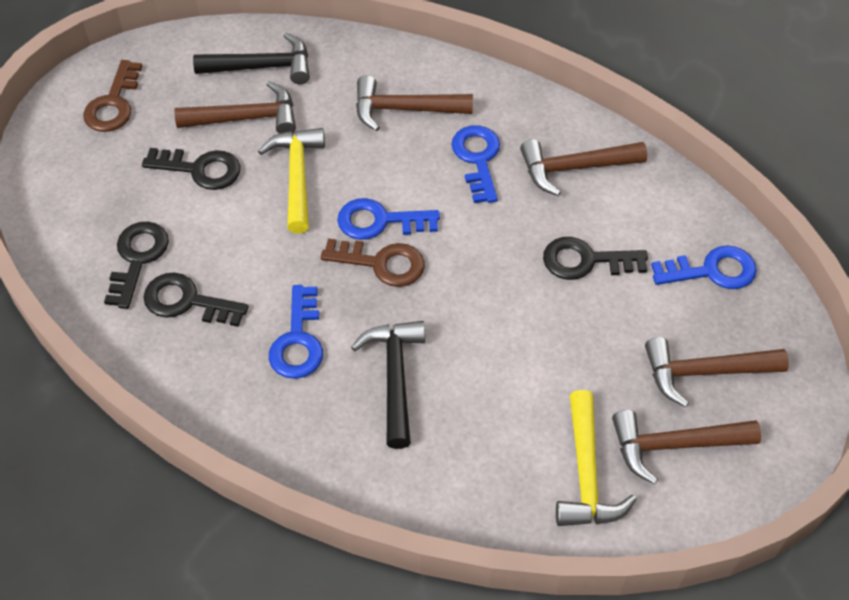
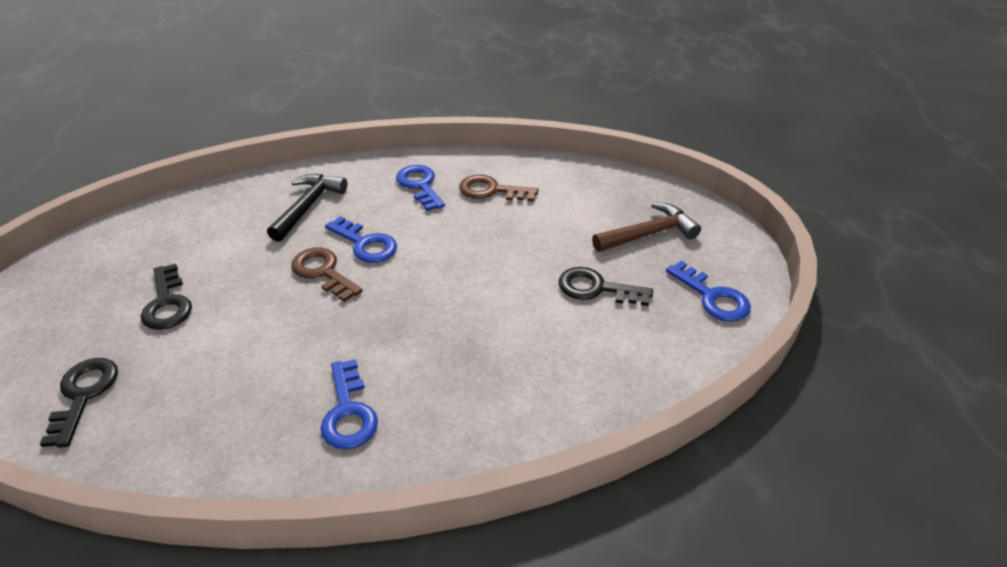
black hammer: 2 -> 1
black key: 4 -> 3
brown hammer: 5 -> 1
yellow hammer: 2 -> 0

